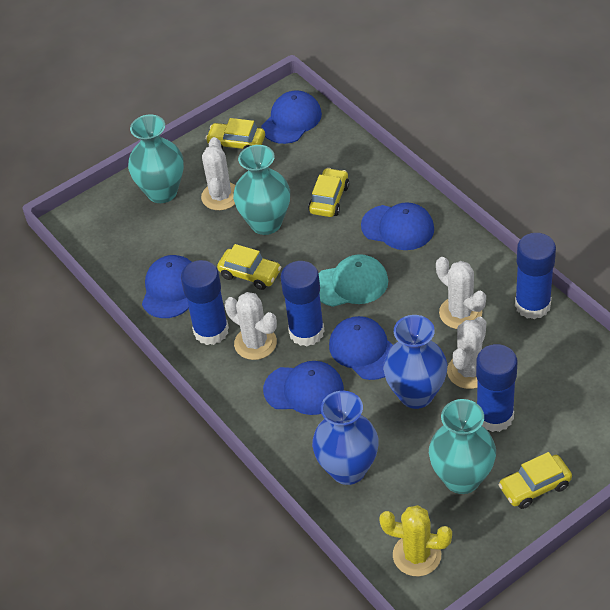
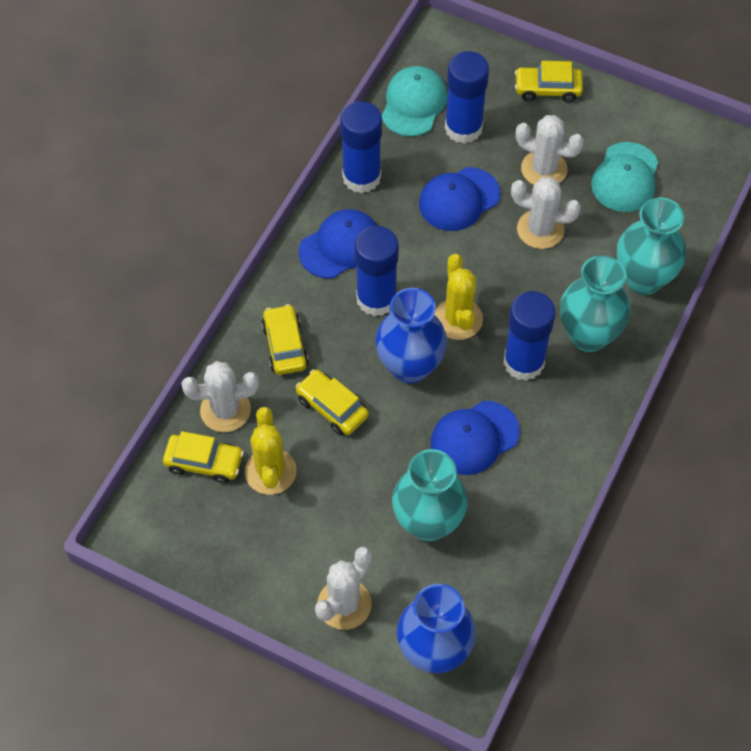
blue cap: 5 -> 3
turquoise cap: 1 -> 2
yellow cactus: 1 -> 2

